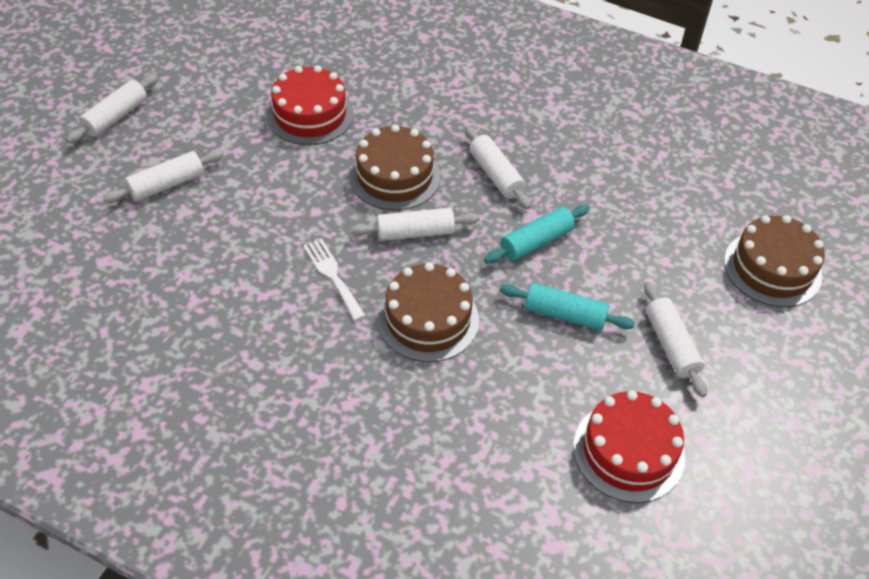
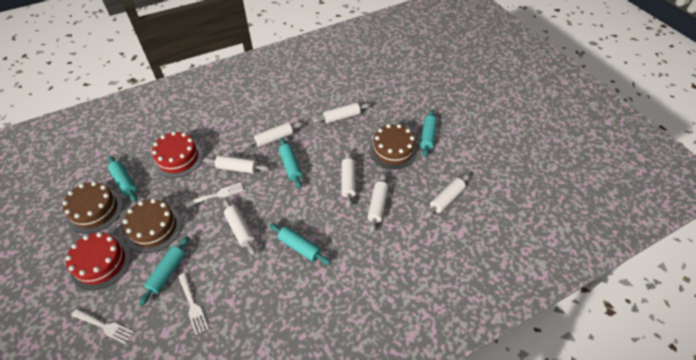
turquoise rolling pin: 2 -> 5
white fork: 1 -> 3
white rolling pin: 5 -> 7

